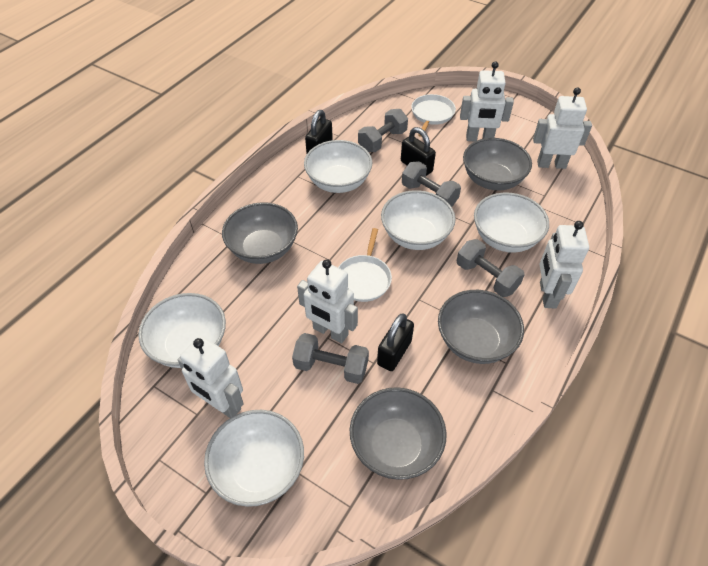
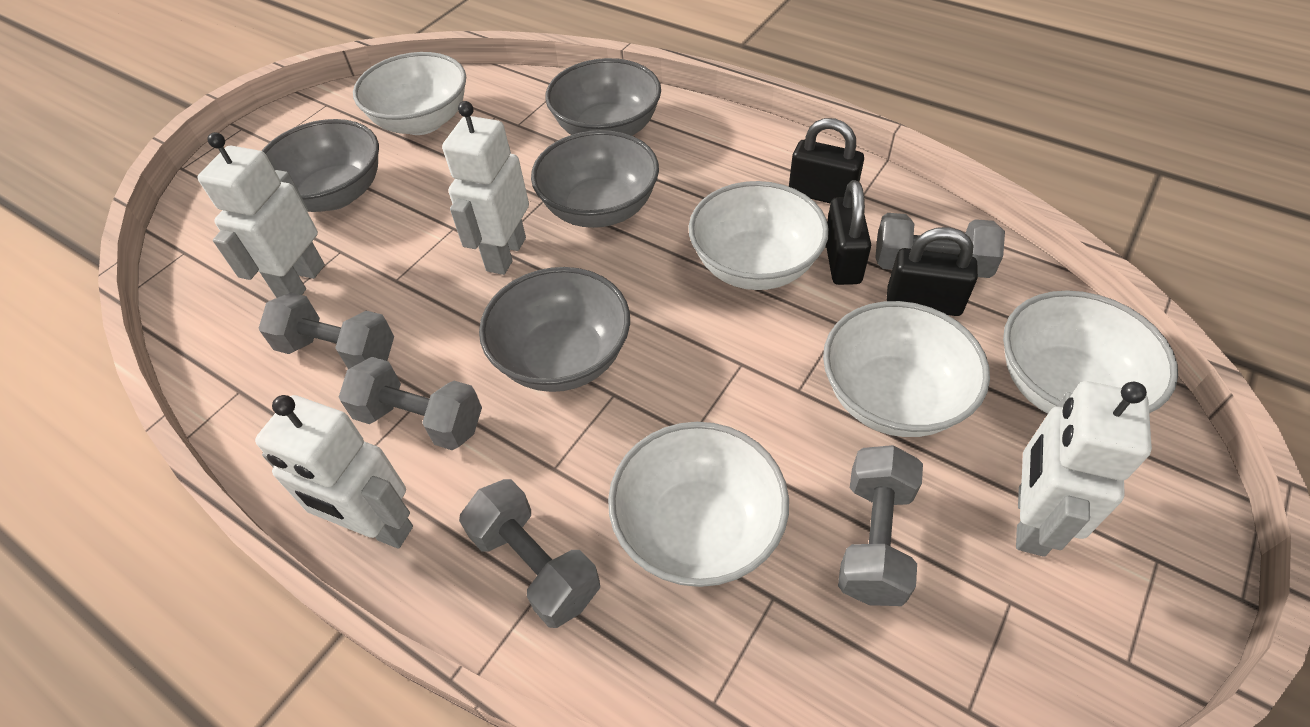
grey dumbbell: 4 -> 5
white pan: 2 -> 0
white robot: 5 -> 4

